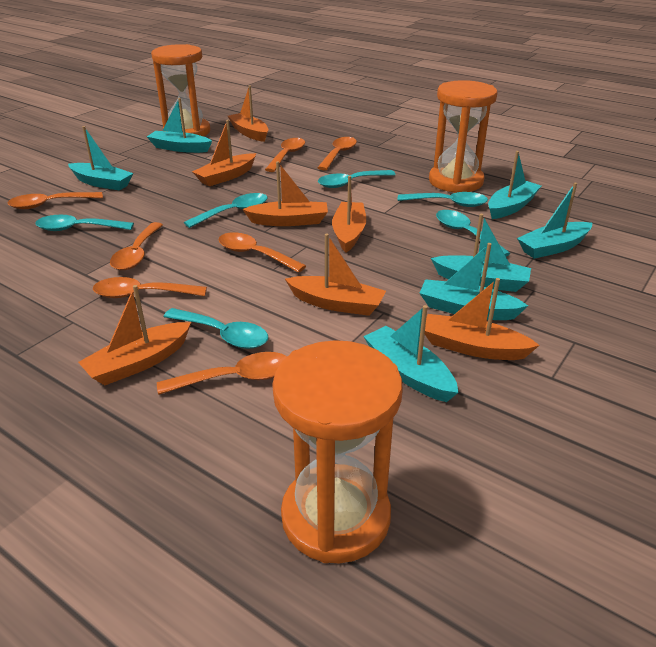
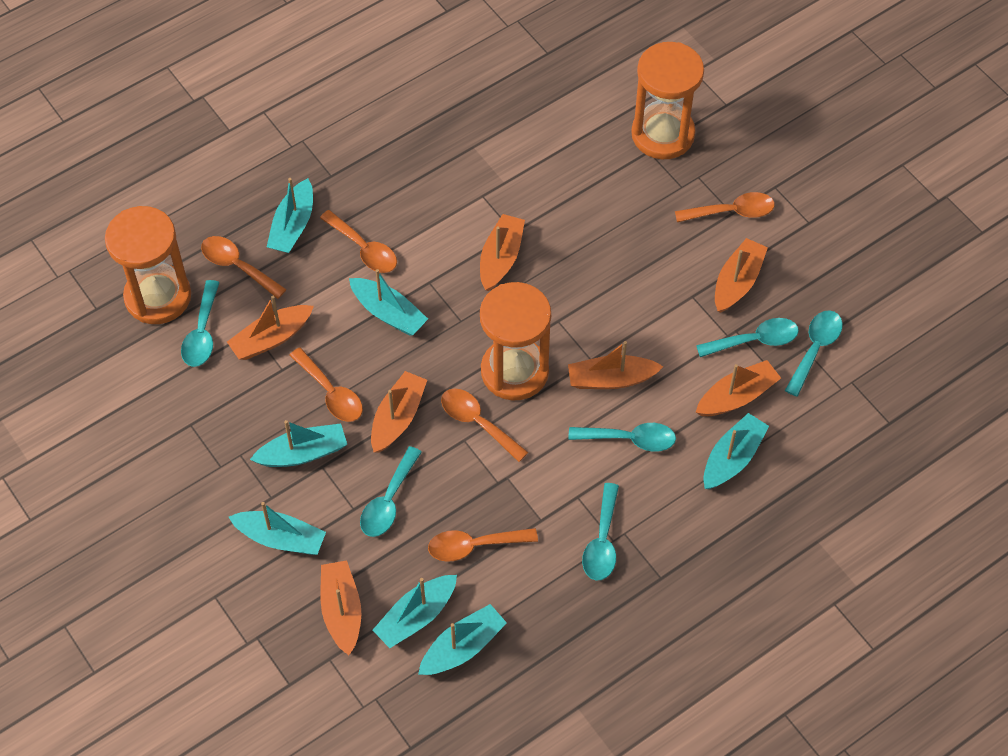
orange spoon: 7 -> 6

